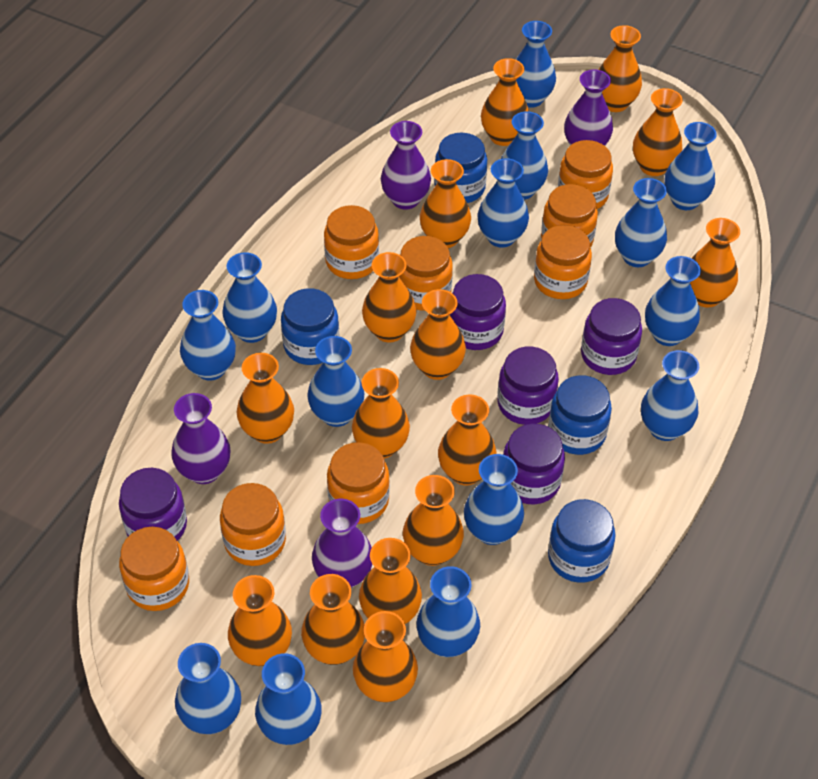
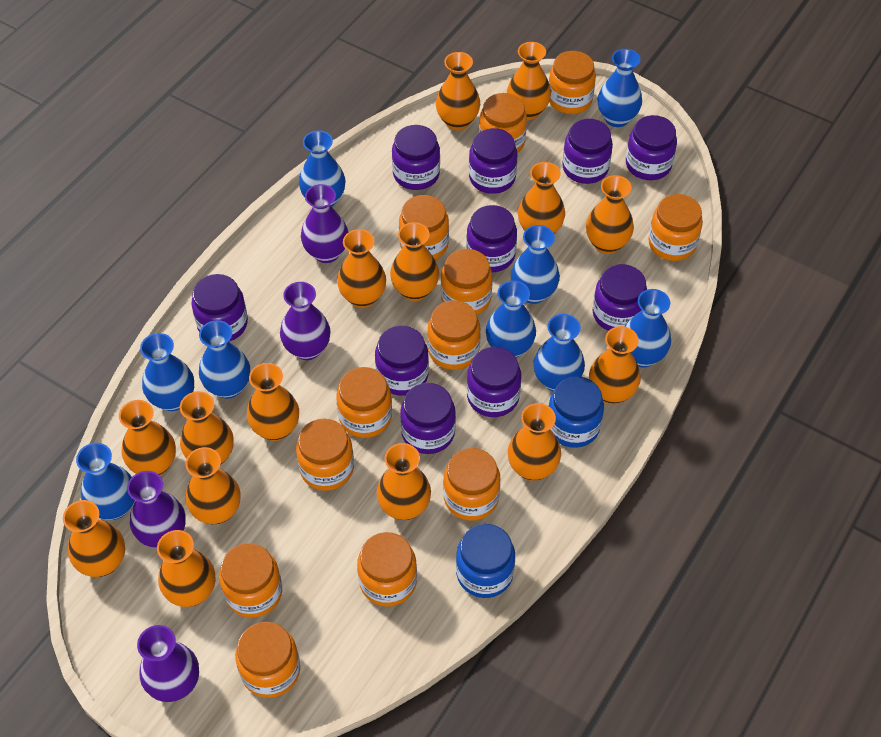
blue jar: 4 -> 2
blue vase: 14 -> 9
orange jar: 8 -> 12
purple jar: 5 -> 10

